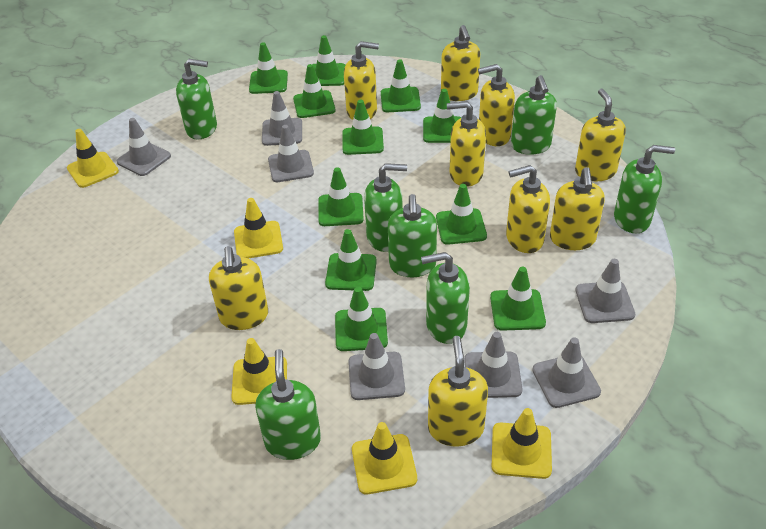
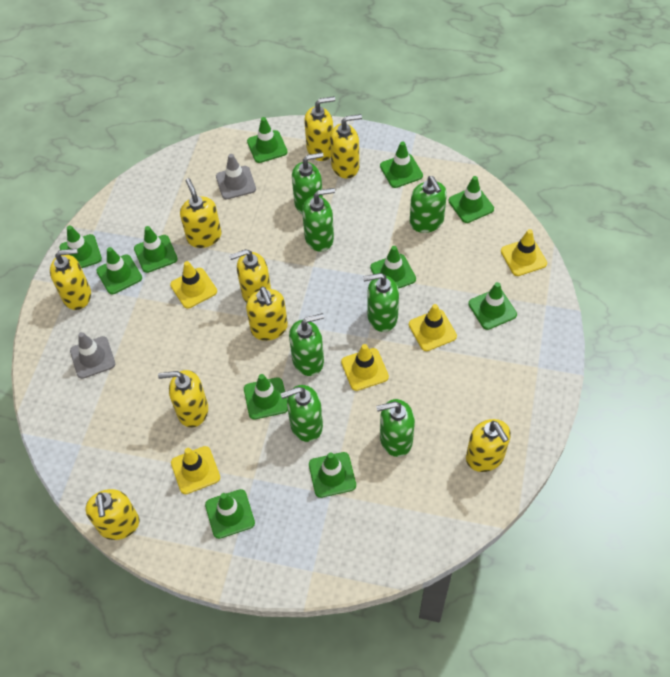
grey traffic cone: 7 -> 2

